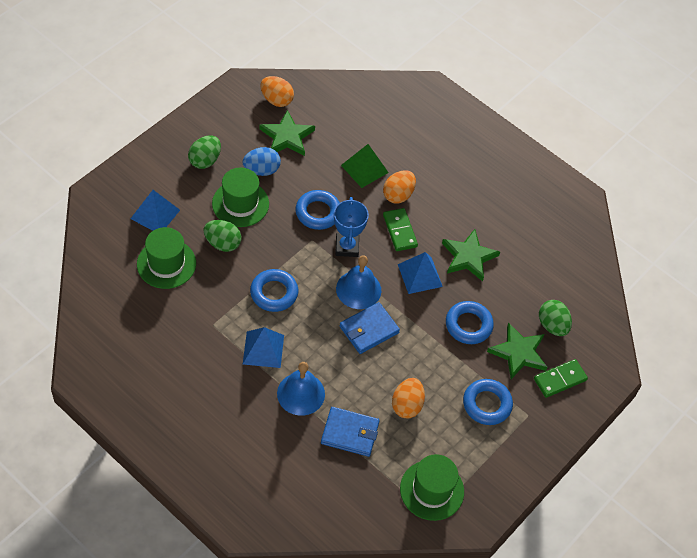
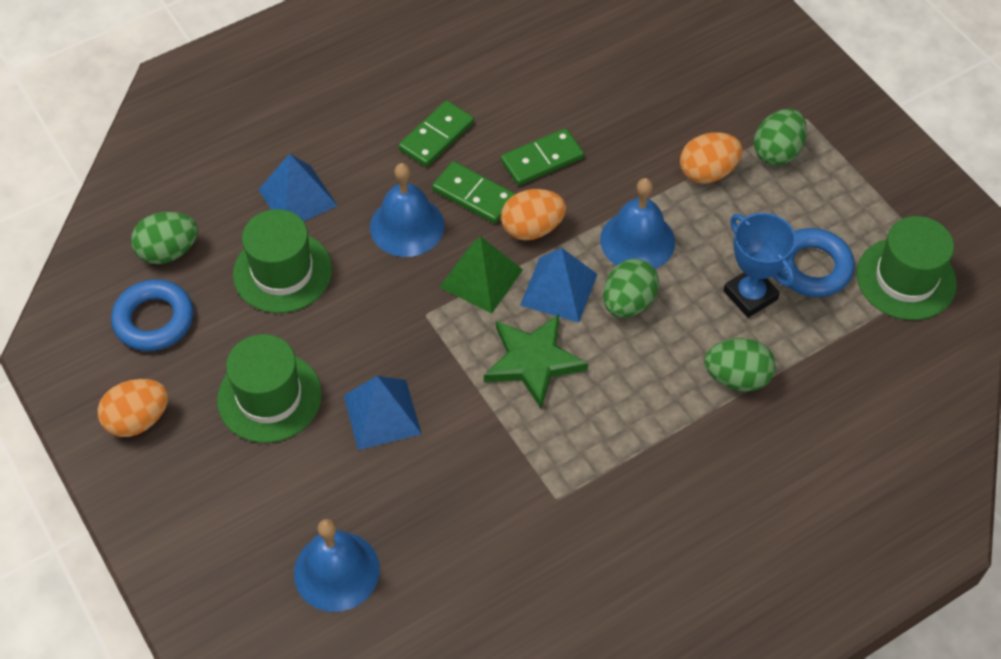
blue bell: 2 -> 3
blue egg: 1 -> 0
blue ring: 4 -> 2
blue wallet: 2 -> 0
green domino: 2 -> 3
green egg: 3 -> 4
green star: 3 -> 1

